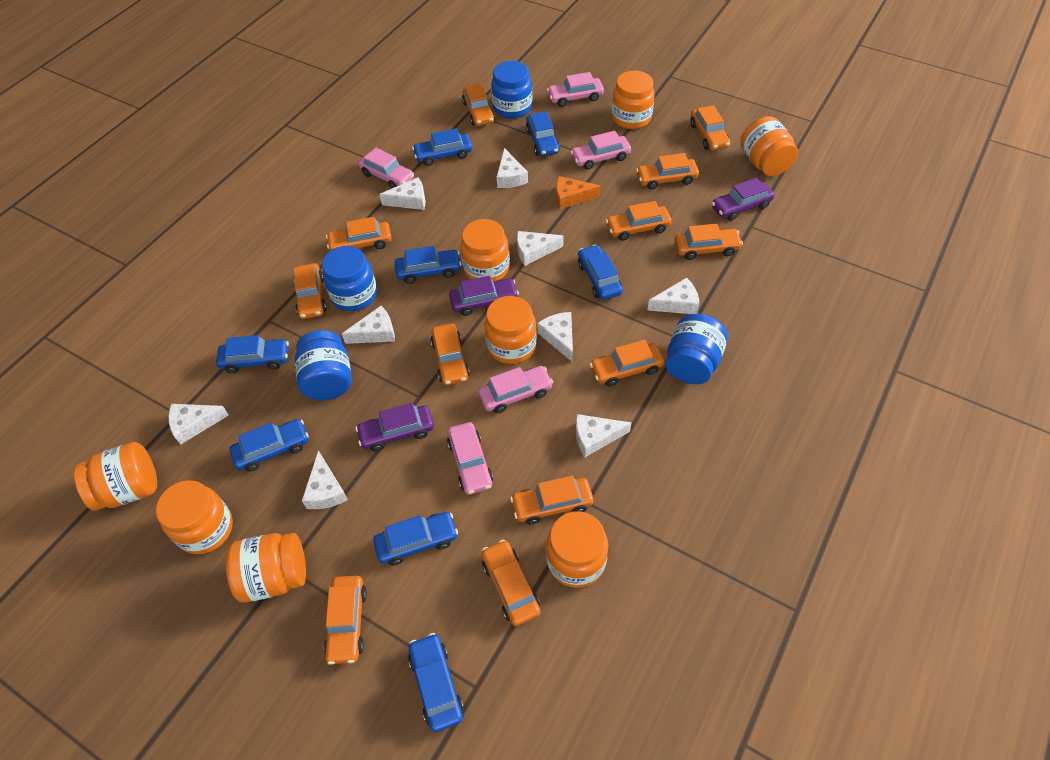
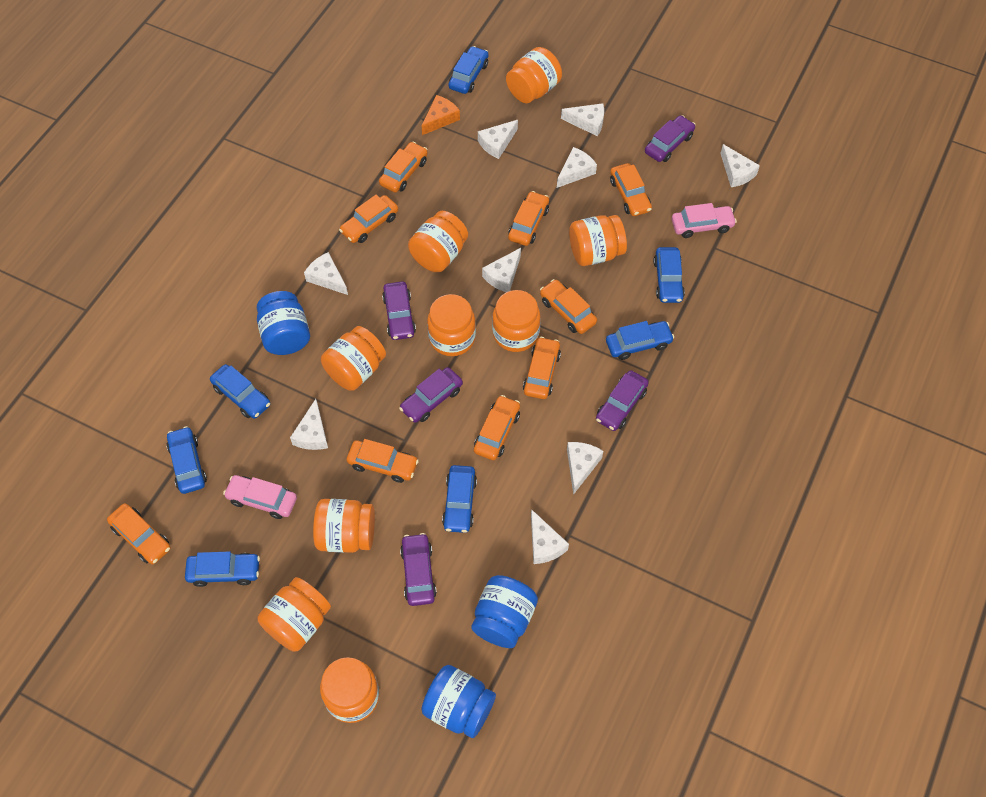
blue car: 8 -> 7
blue jar: 4 -> 3
orange car: 12 -> 9
orange jar: 8 -> 9
pink car: 5 -> 2
purple car: 3 -> 5

